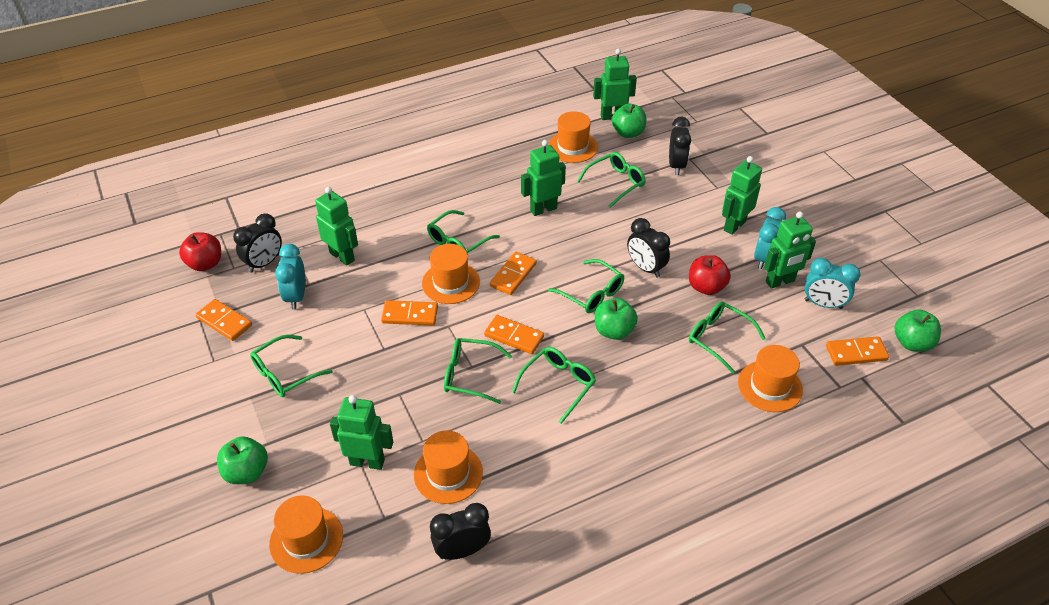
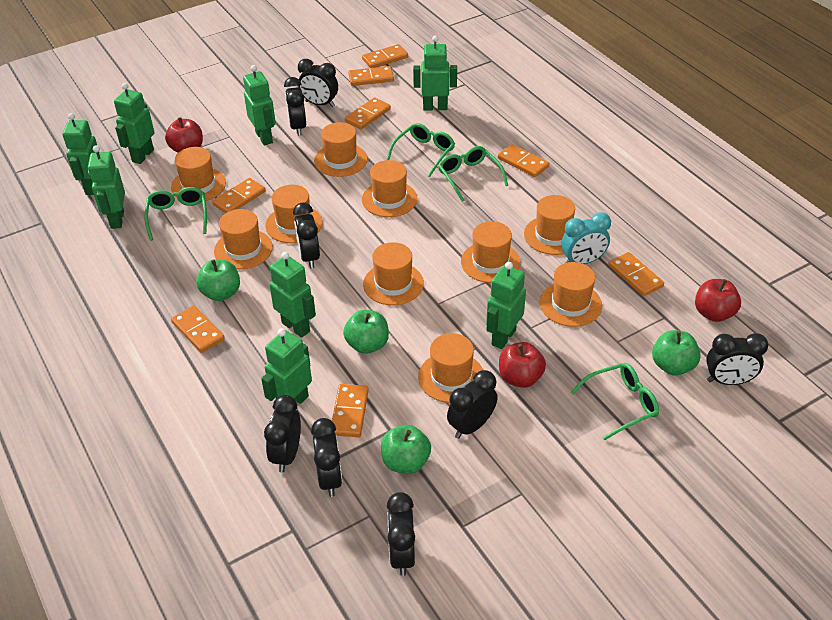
black clock: 4 -> 8
green glasses: 7 -> 4
green robot: 6 -> 8
orange domino: 5 -> 8
orange hat: 5 -> 10
red apple: 2 -> 3
turquoise clock: 3 -> 1

